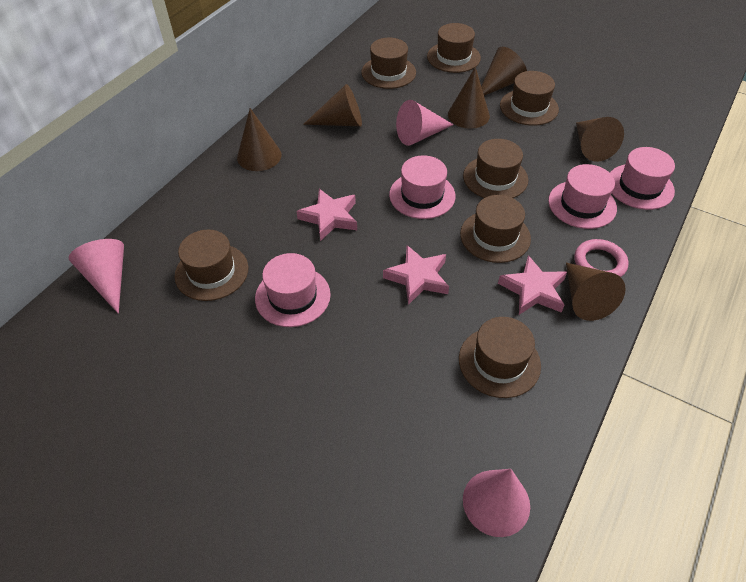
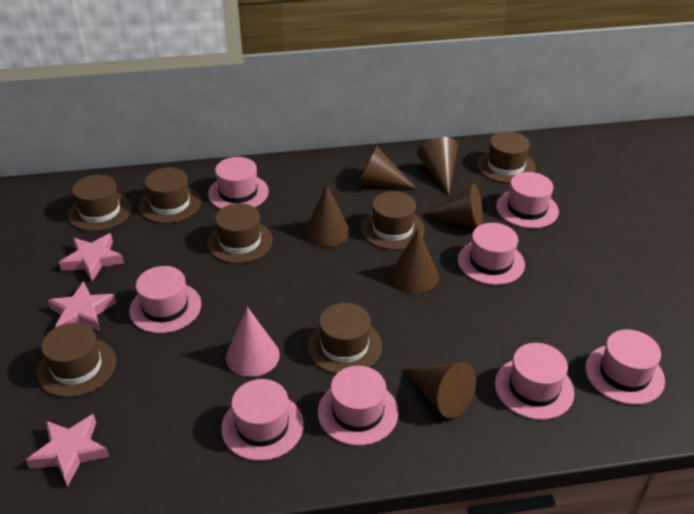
pink cone: 3 -> 1
pink hat: 4 -> 8
pink ring: 1 -> 0

